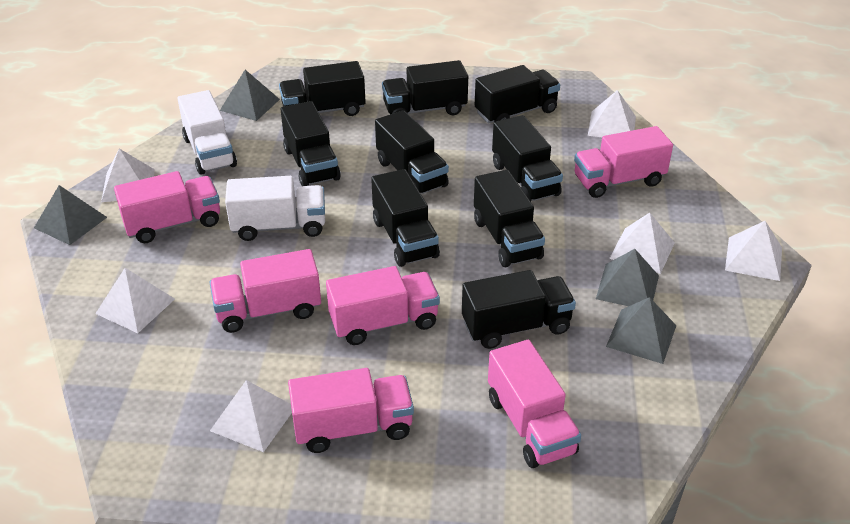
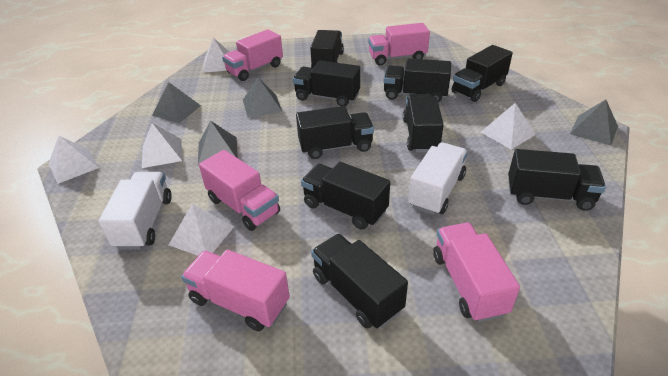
pink truck: 6 -> 5
white pyramid: 6 -> 5

